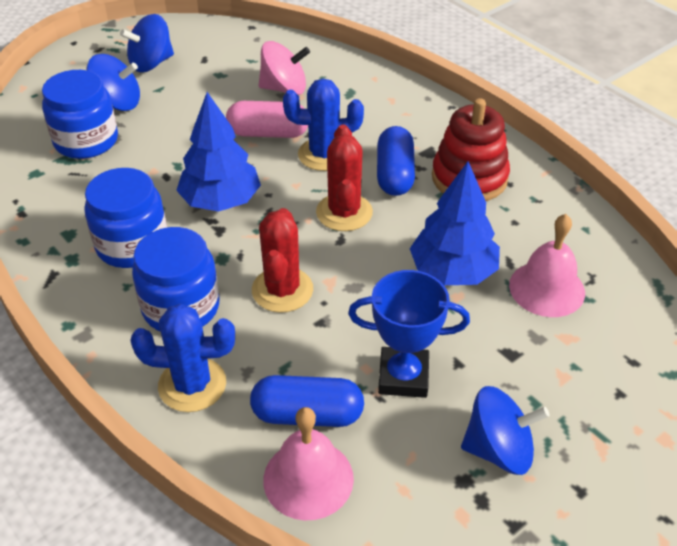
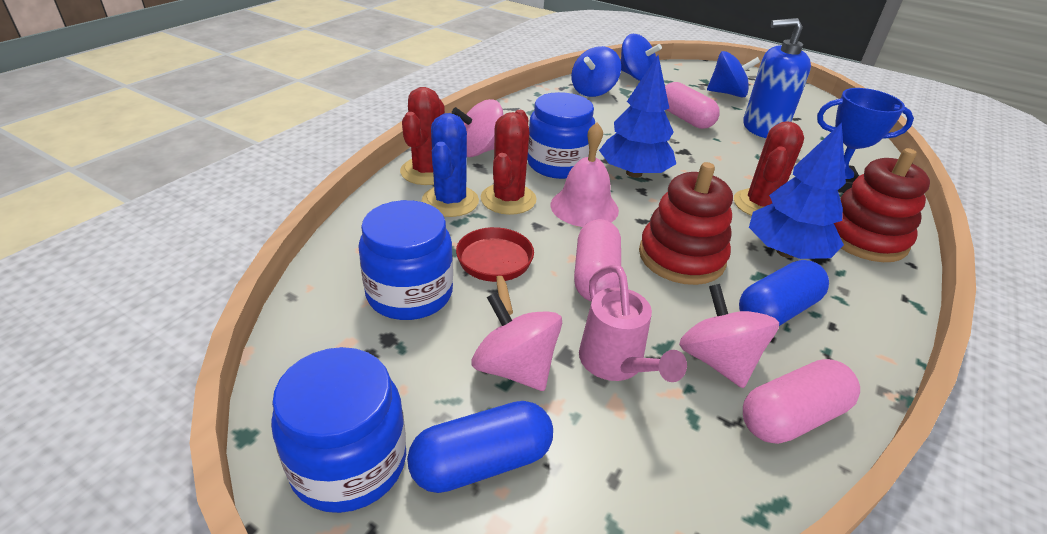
blue cactus: 2 -> 1
blue soap dispenser: 0 -> 1
pink bell: 2 -> 1
pink capsule: 1 -> 3
pink spinning top: 1 -> 3
pink watering can: 0 -> 1
red cactus: 2 -> 3
red pan: 0 -> 1
red stacking toy: 1 -> 2

